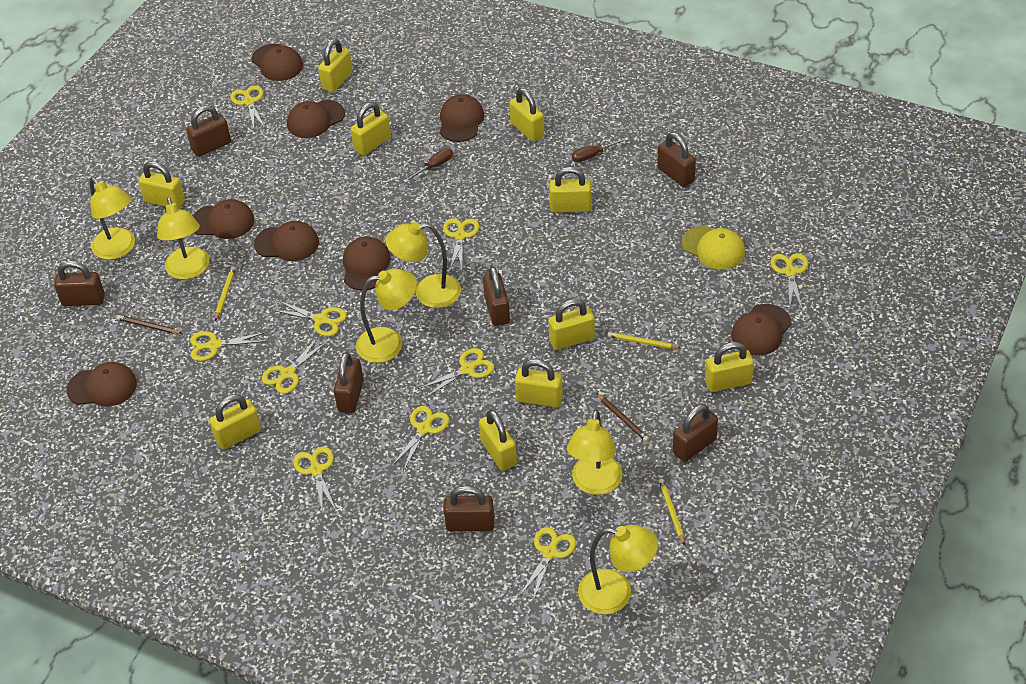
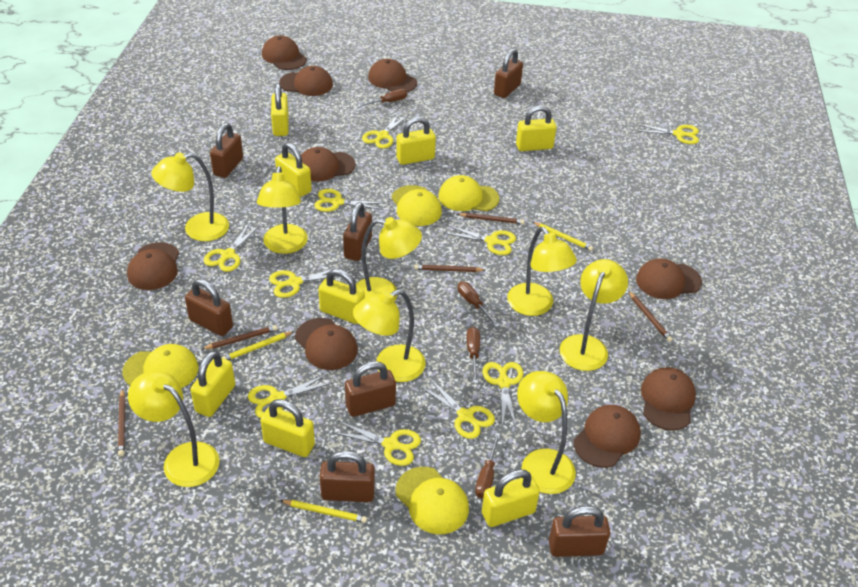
brown cap: 8 -> 9
brown pencil: 2 -> 5
brown screwdriver: 2 -> 4
yellow cap: 1 -> 4
yellow lamp: 6 -> 8
yellow padlock: 10 -> 8

